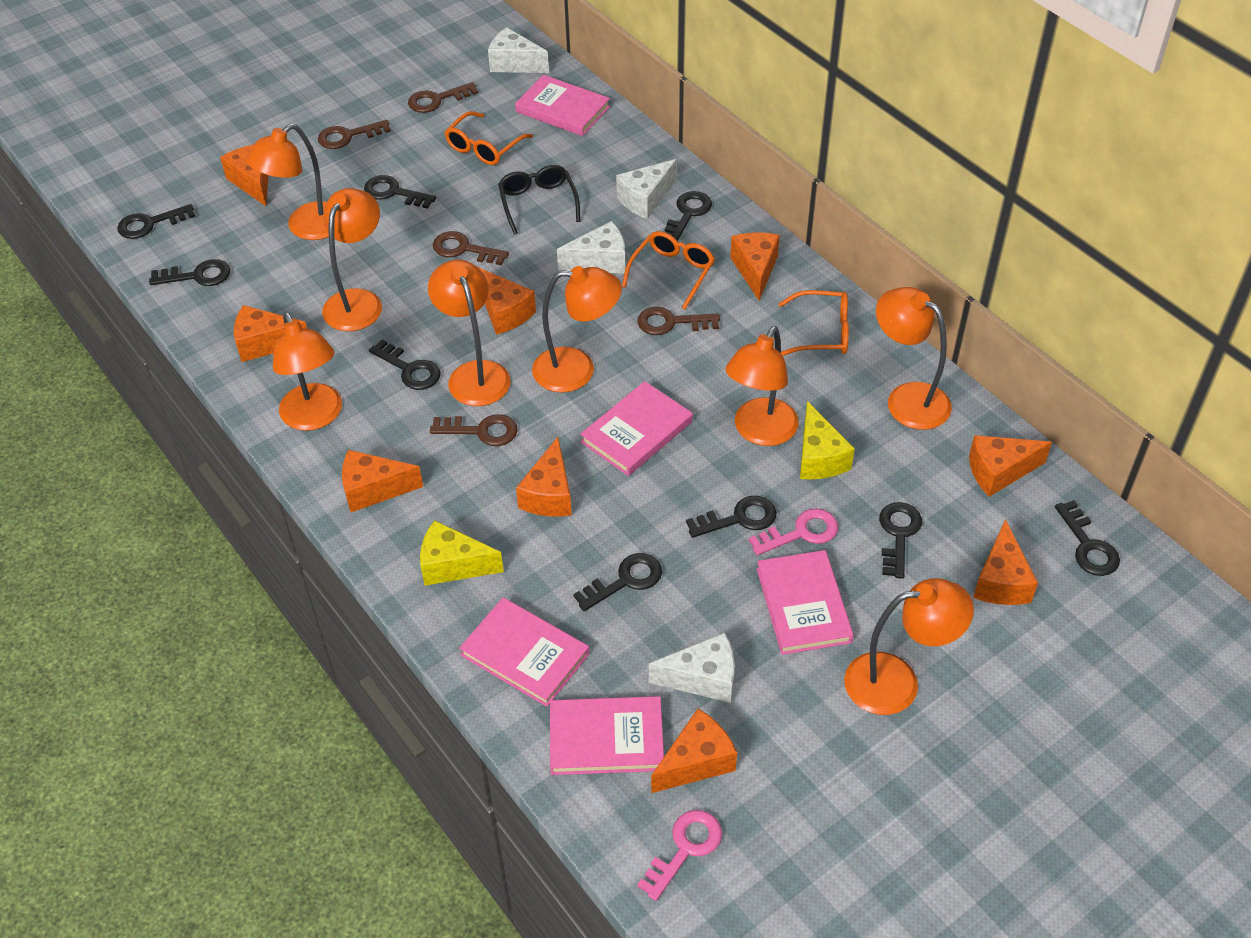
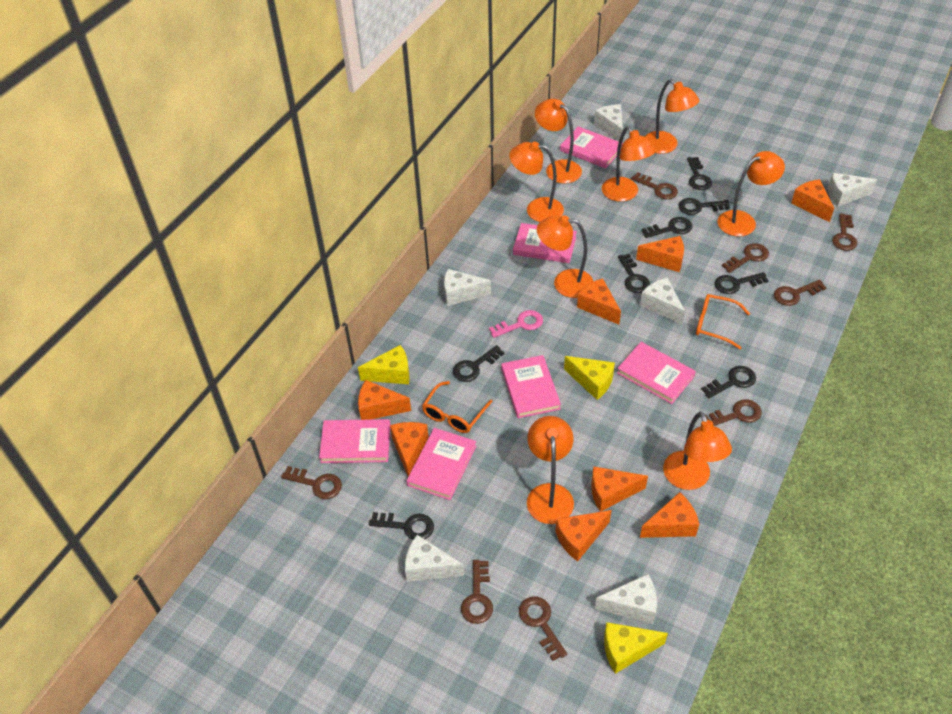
black glasses: 1 -> 0
black key: 9 -> 8
brown key: 5 -> 8
orange cheese: 9 -> 8
orange glasses: 3 -> 2
pink book: 5 -> 6
pink key: 2 -> 1
white cheese: 4 -> 6
yellow cheese: 2 -> 3

